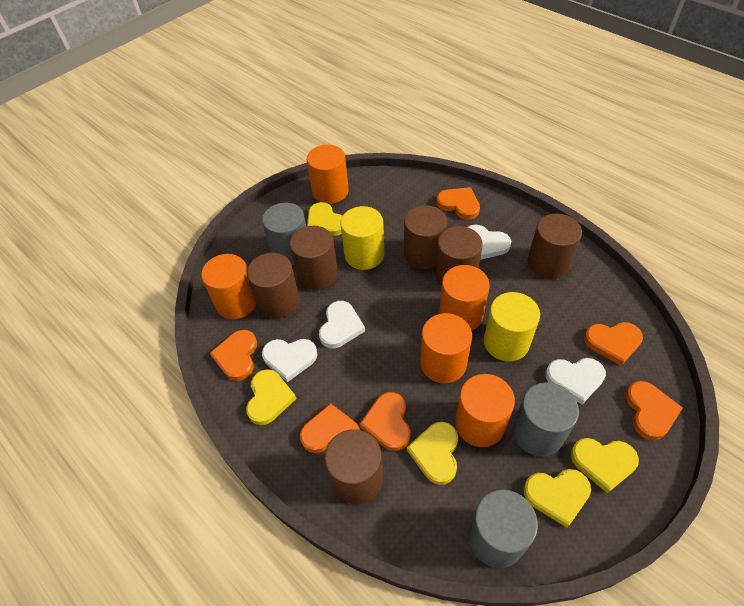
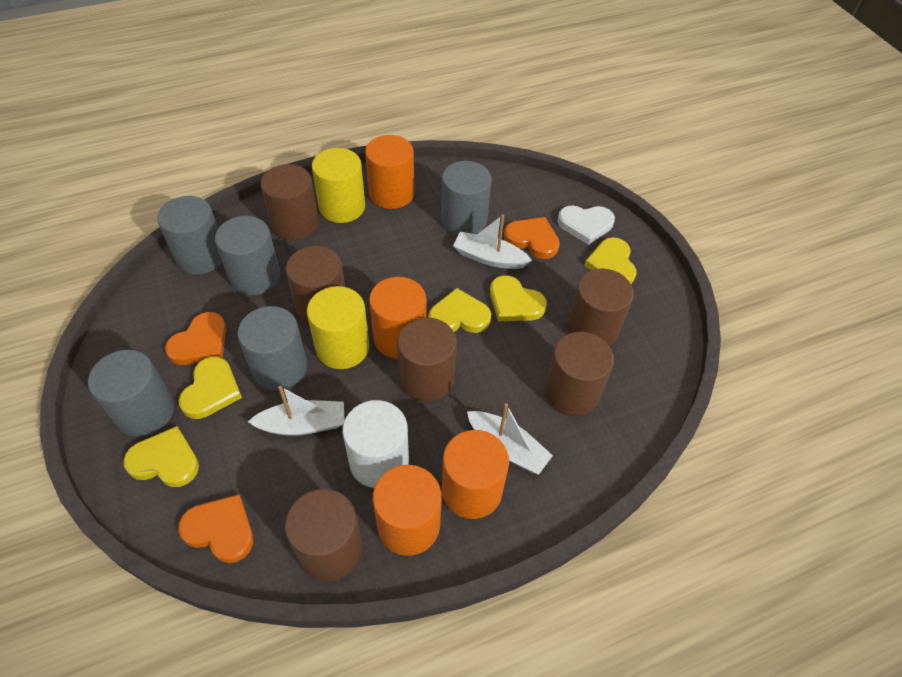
grey cylinder: 3 -> 5
orange cylinder: 5 -> 4
orange heart: 6 -> 3
white boat: 0 -> 3
white cylinder: 0 -> 1
white heart: 4 -> 1

